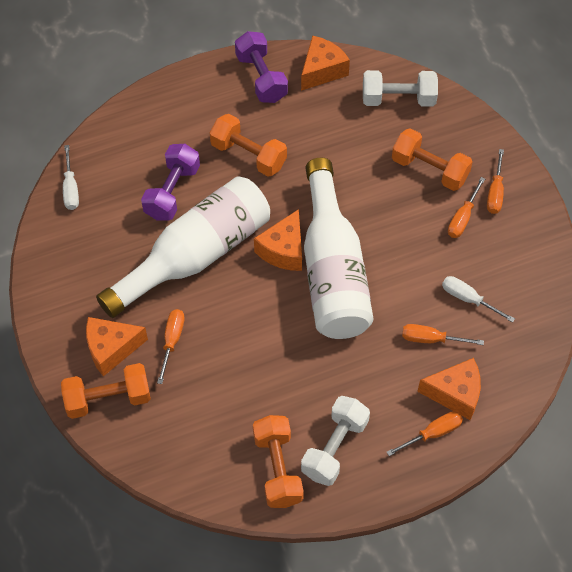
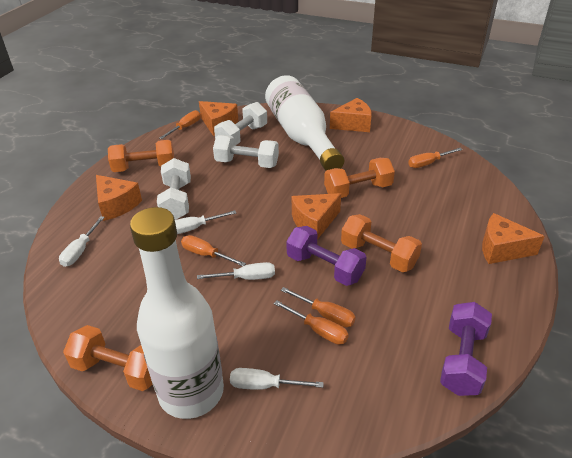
orange cheese: 4 -> 5
white dumbbell: 2 -> 3
white screwdriver: 2 -> 4

